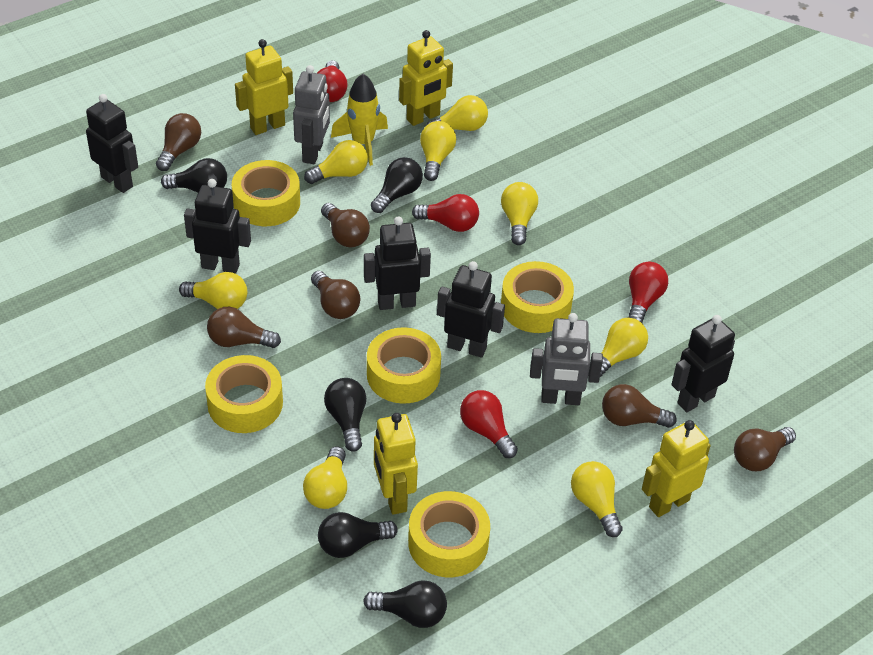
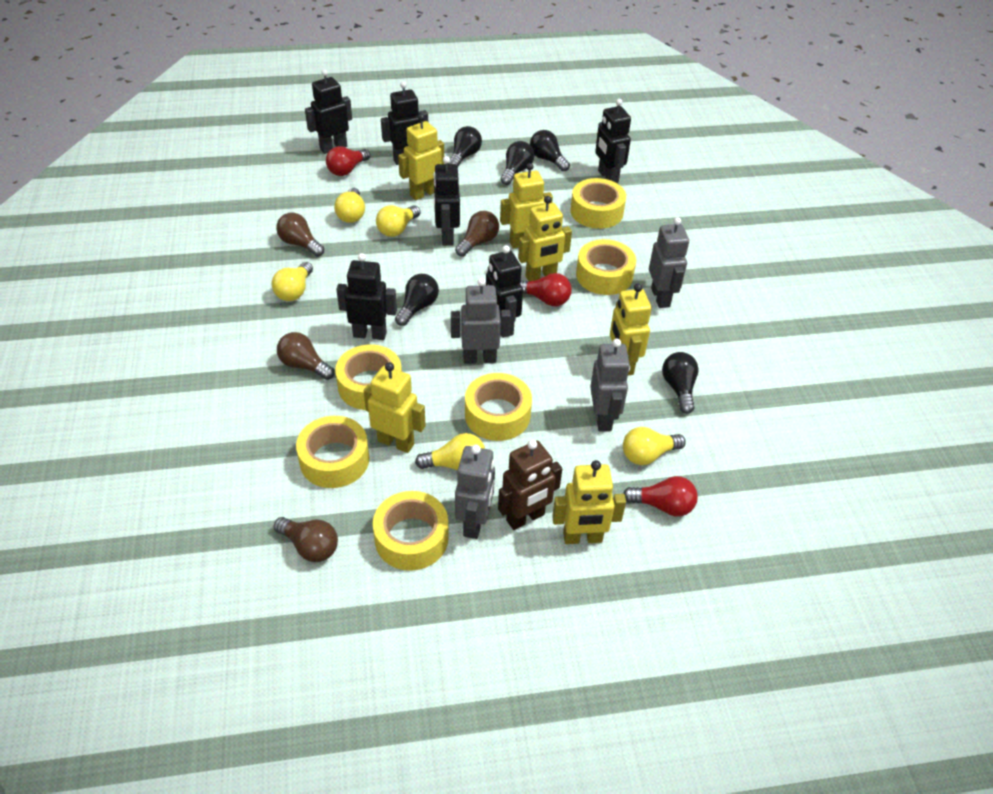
black robot: 5 -> 6
brown light bulb: 6 -> 4
brown robot: 0 -> 1
grey robot: 2 -> 4
red light bulb: 4 -> 3
yellow light bulb: 8 -> 5
yellow robot: 4 -> 6
yellow rocket: 1 -> 0
yellow tape: 5 -> 6

